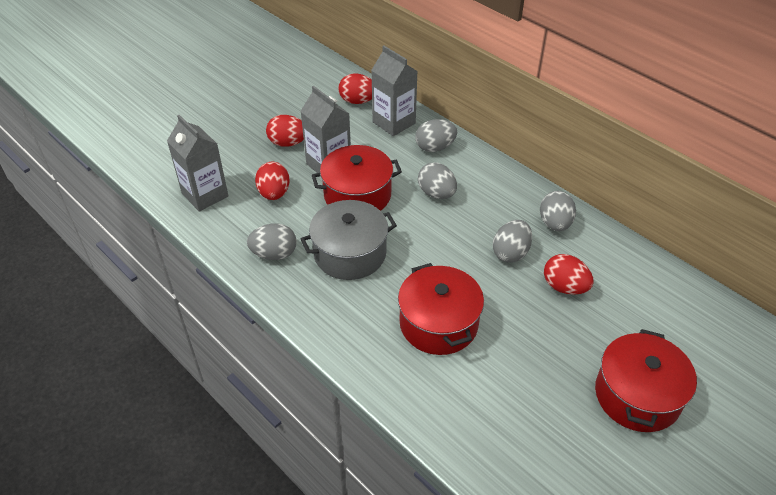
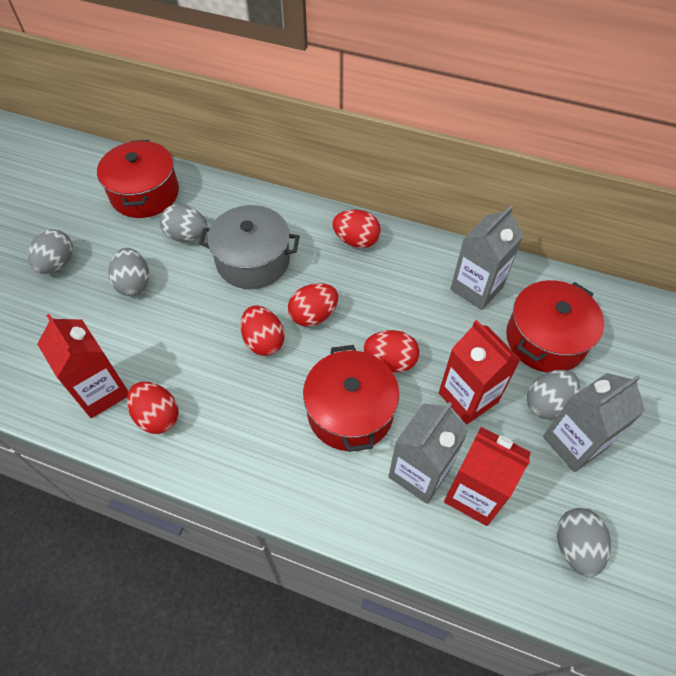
red carton: 0 -> 3
red egg: 4 -> 5

